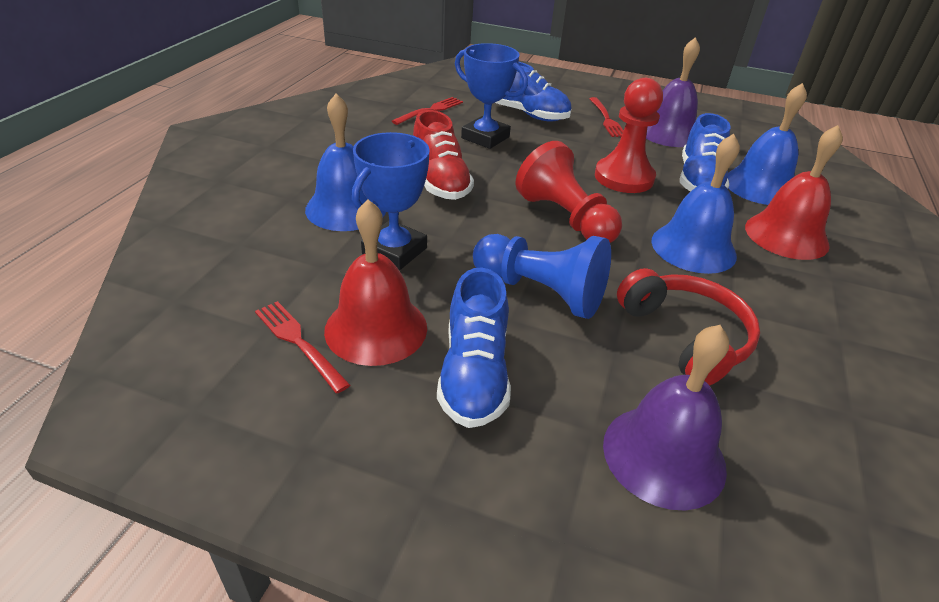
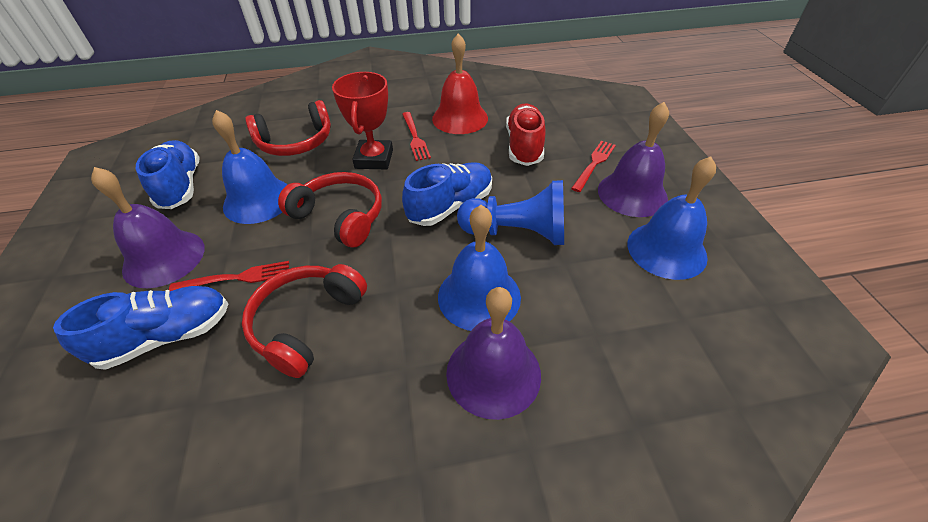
blue trophy: 2 -> 0
purple bell: 2 -> 3
red bell: 2 -> 1
red headphones: 1 -> 3
red pawn: 2 -> 0
red trophy: 0 -> 1

